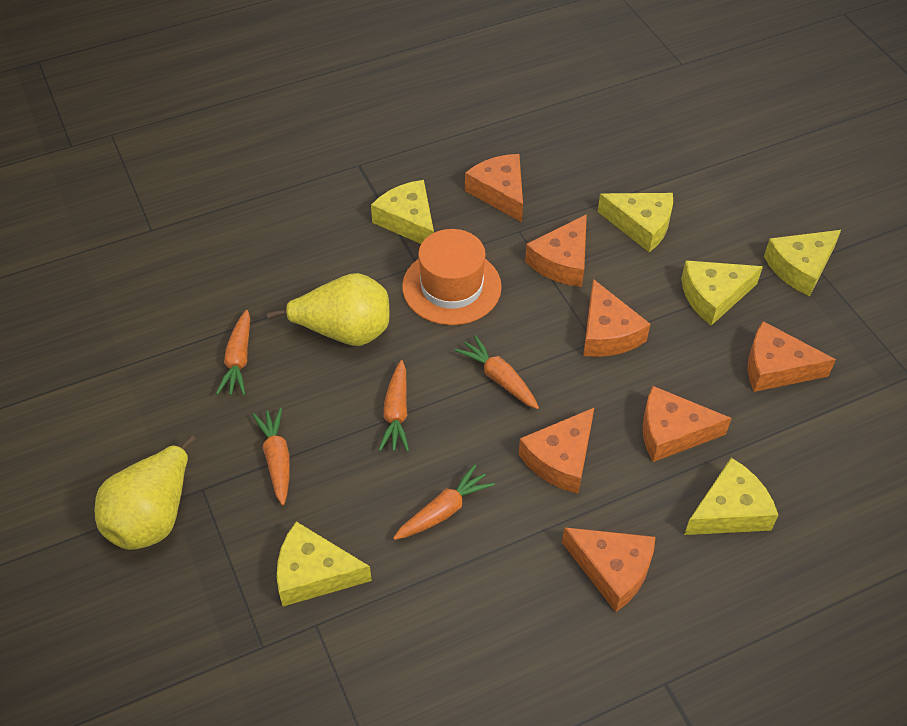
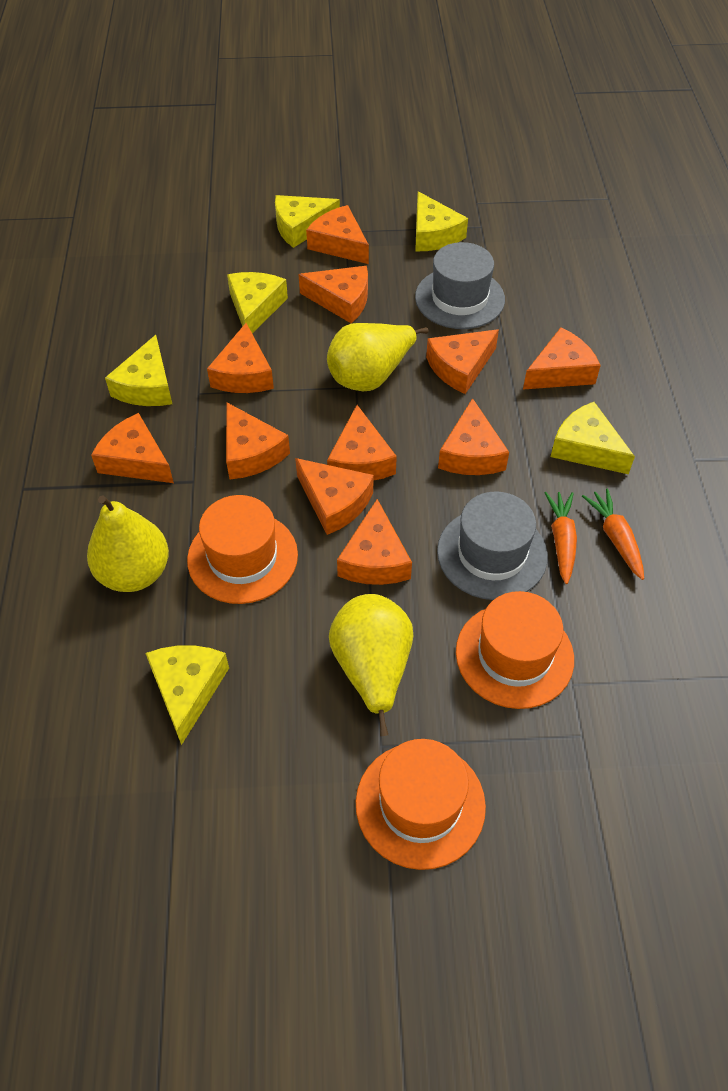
grey hat: 0 -> 2
orange carrot: 5 -> 2
orange cheese: 7 -> 11
orange hat: 1 -> 3
yellow pear: 2 -> 3

